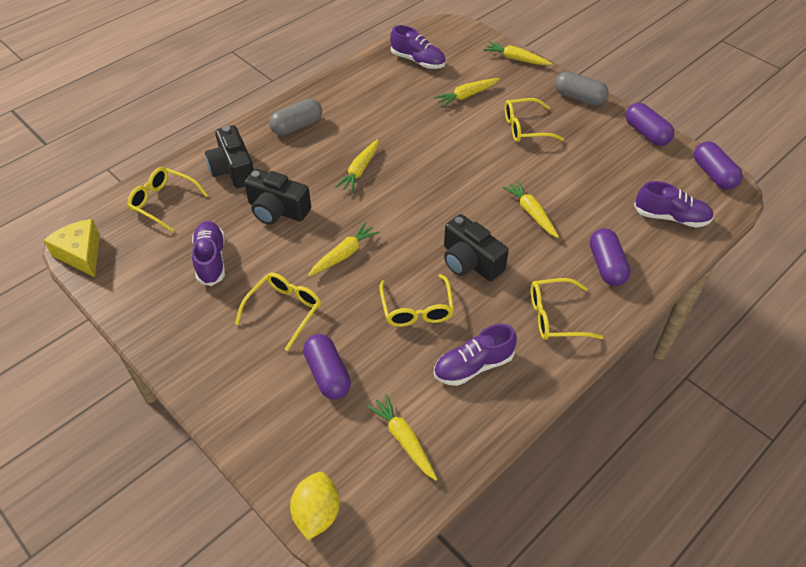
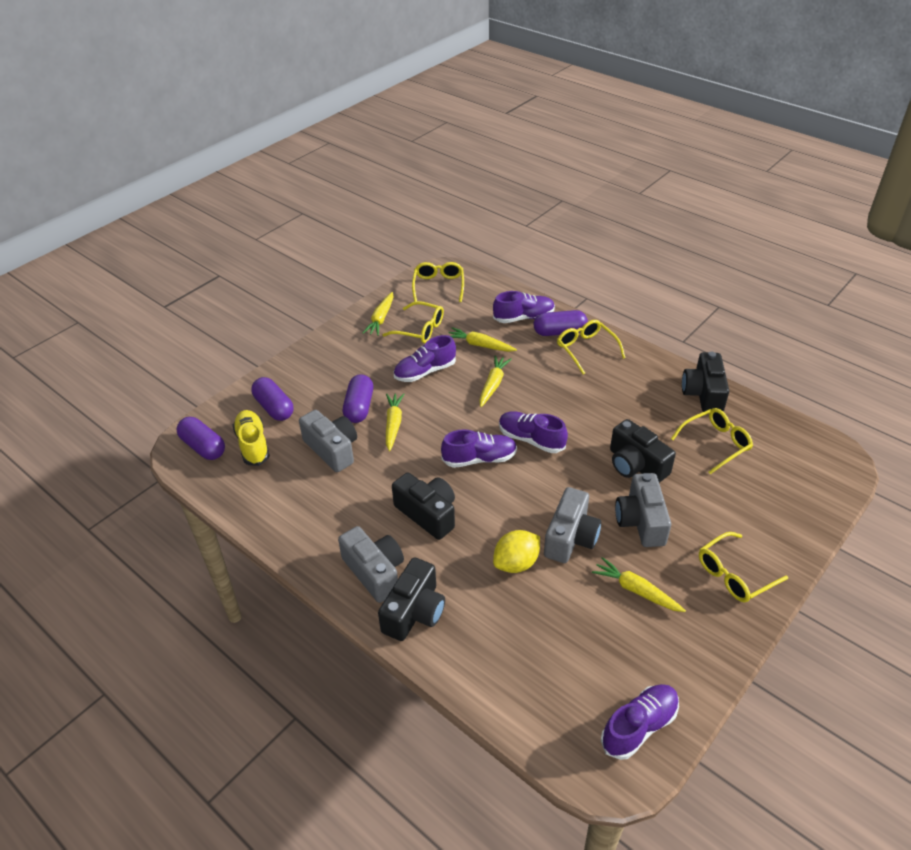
black camera: 3 -> 4
grey camera: 0 -> 4
grey capsule: 2 -> 0
purple shoe: 4 -> 5
yellow carrot: 6 -> 5
yellow cheese: 1 -> 0
yellow shoe: 0 -> 1

